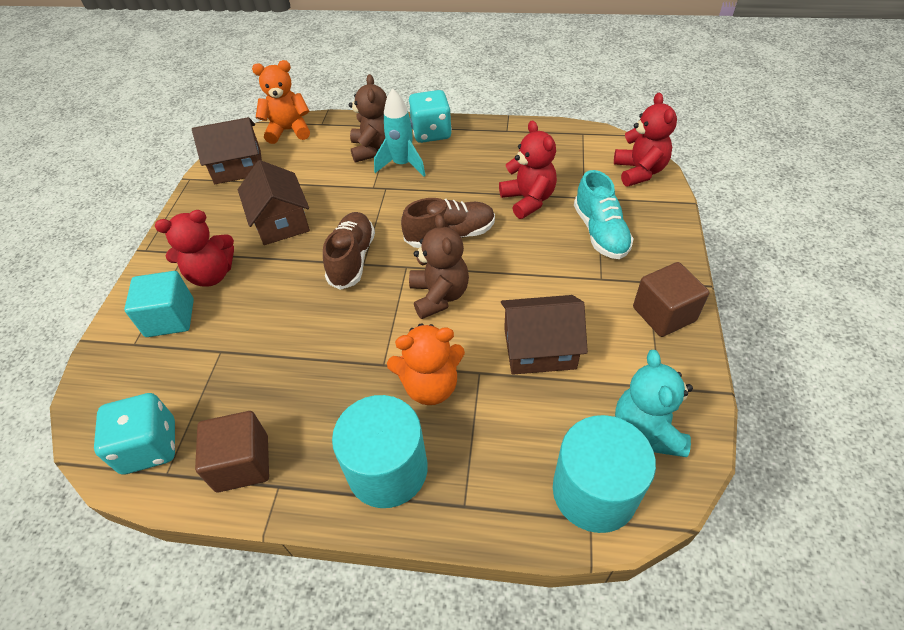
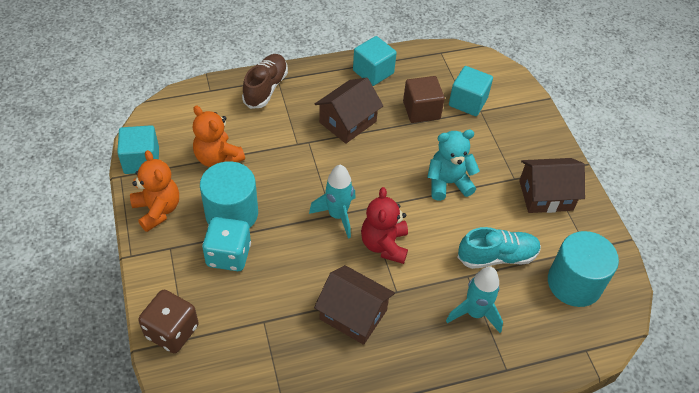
brown cube: 2 -> 1
brown dice: 0 -> 1
brown shoe: 2 -> 1
brown teddy bear: 2 -> 0
red teddy bear: 3 -> 1
turquoise cube: 1 -> 3
turquoise dice: 2 -> 1
turquoise rocket: 1 -> 2

